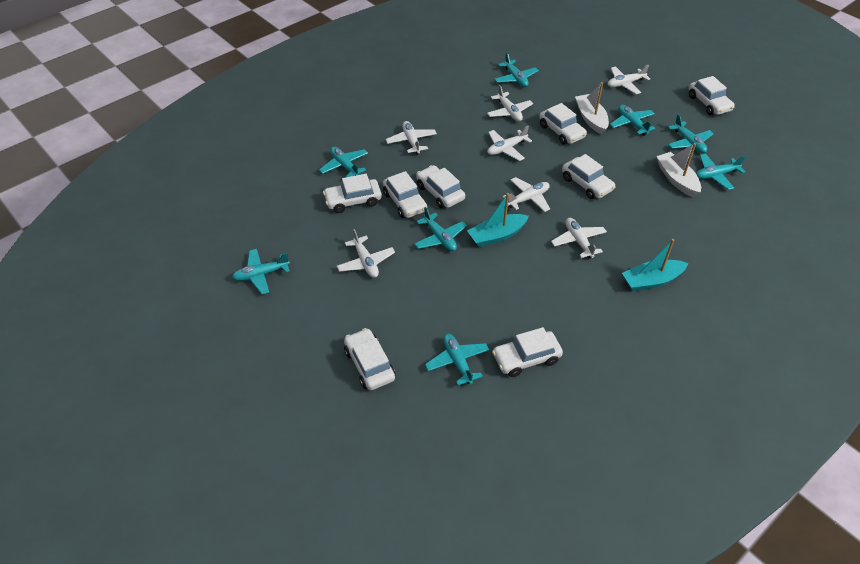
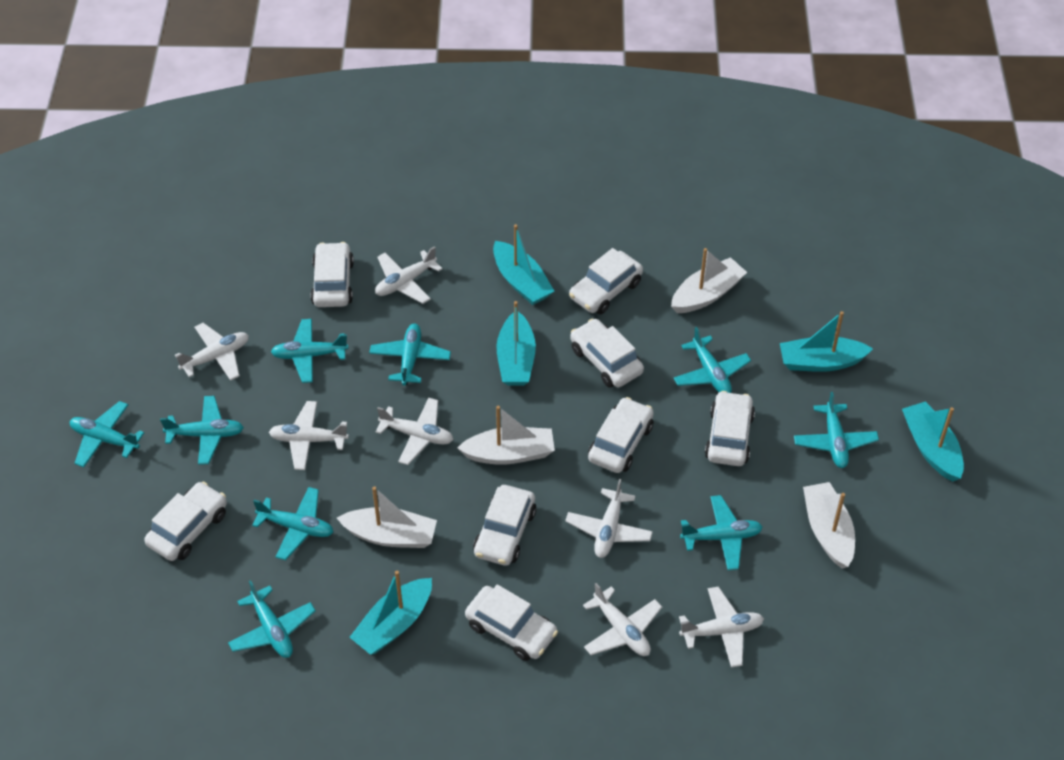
turquoise boat: 2 -> 5
turquoise plane: 8 -> 9
white boat: 2 -> 4

